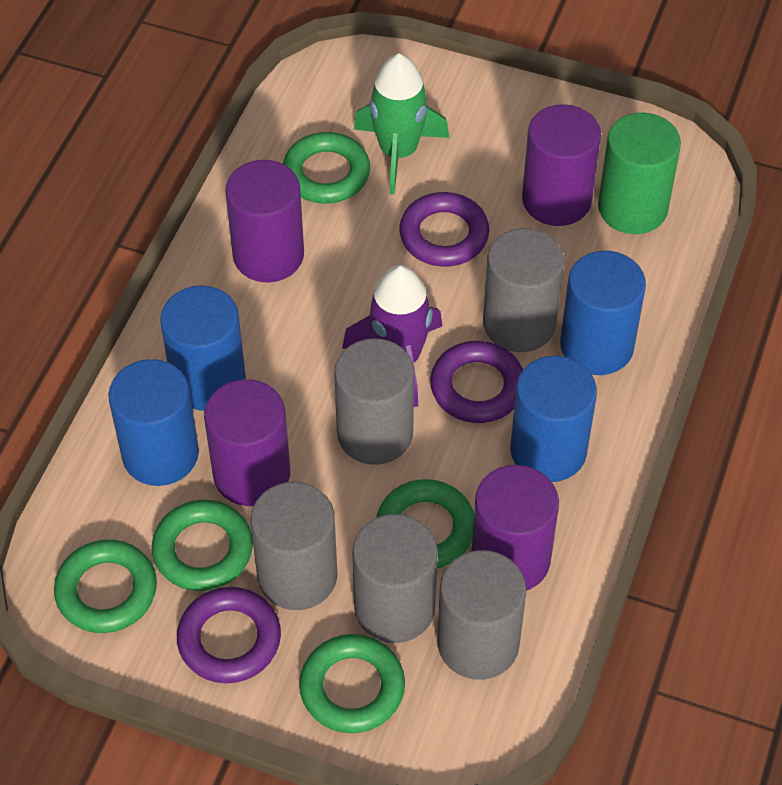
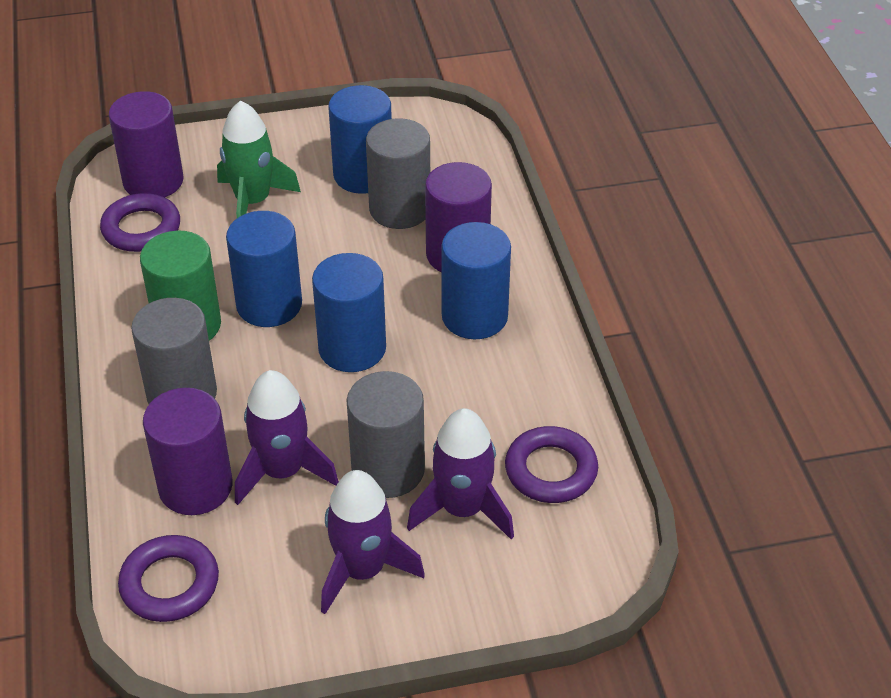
green ring: 5 -> 0
grey cylinder: 5 -> 3
purple cylinder: 4 -> 3
purple rocket: 1 -> 3

